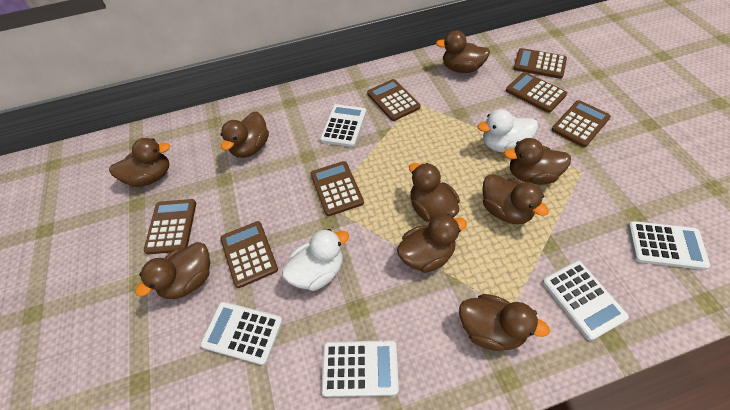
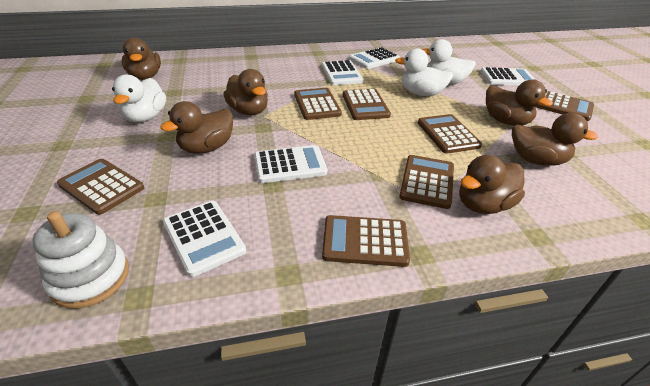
brown duck: 9 -> 6
white duck: 2 -> 3
white stacking toy: 0 -> 1

